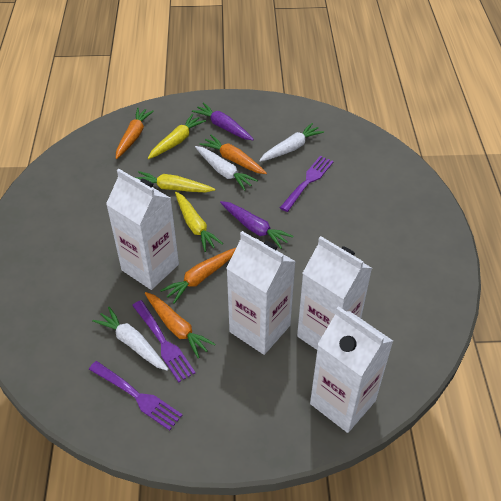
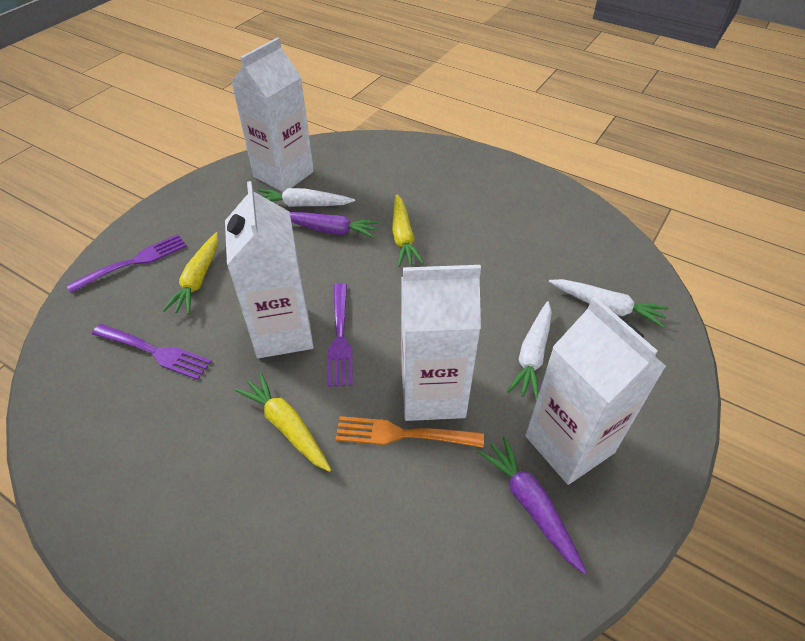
orange carrot: 4 -> 0
orange fork: 0 -> 1

